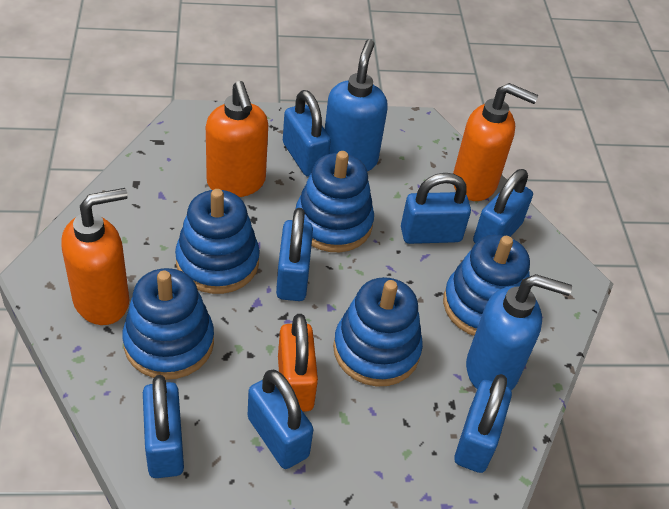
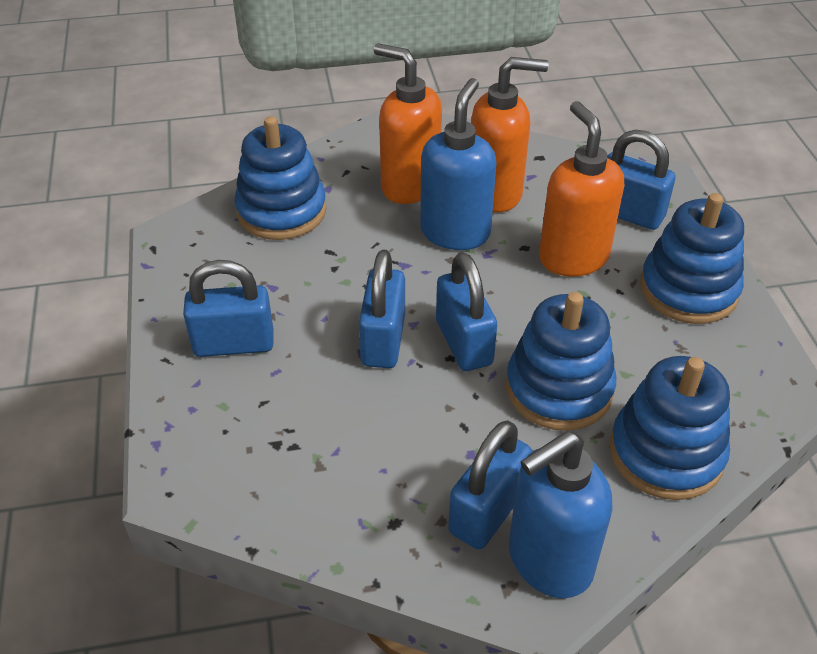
blue padlock: 7 -> 5
blue stacking toy: 5 -> 4
orange padlock: 1 -> 0

